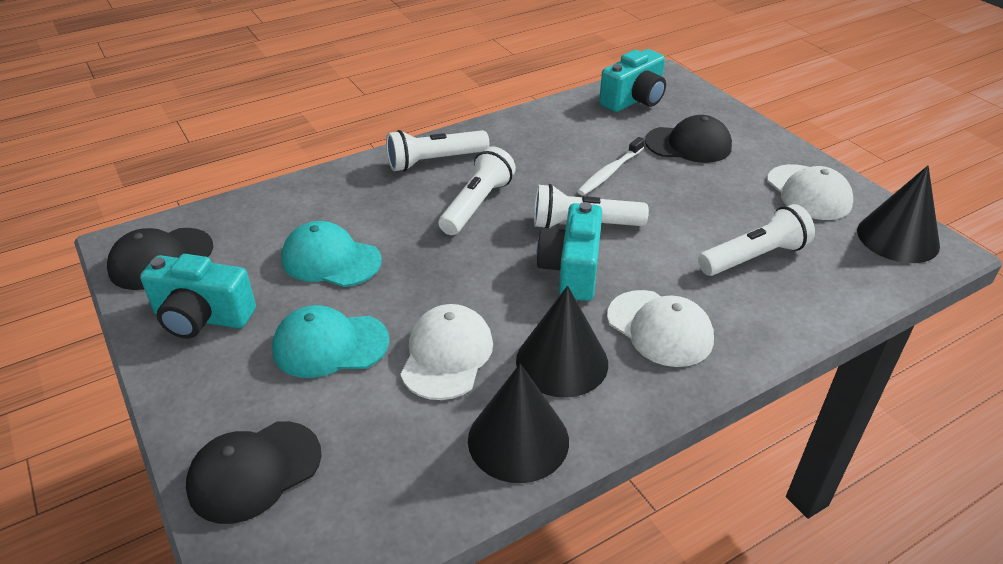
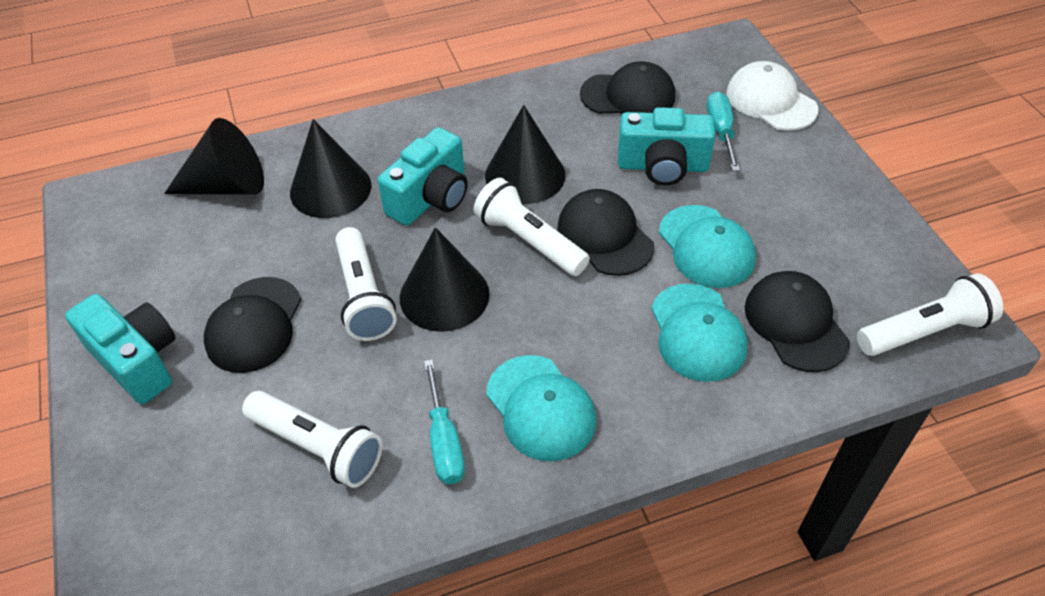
black cap: 3 -> 4
black cone: 3 -> 4
turquoise cap: 2 -> 3
turquoise screwdriver: 0 -> 2
white cap: 3 -> 1
white toothbrush: 1 -> 0

